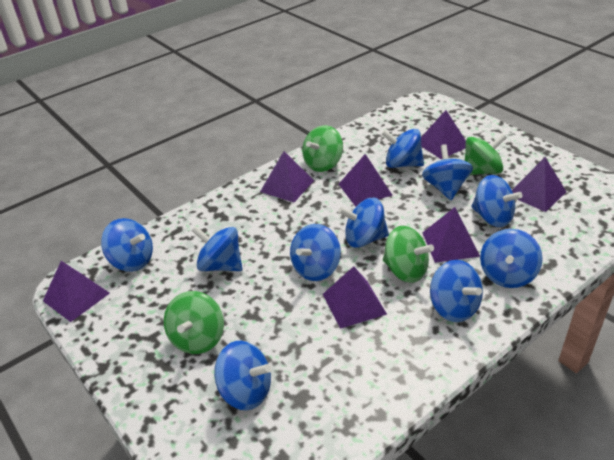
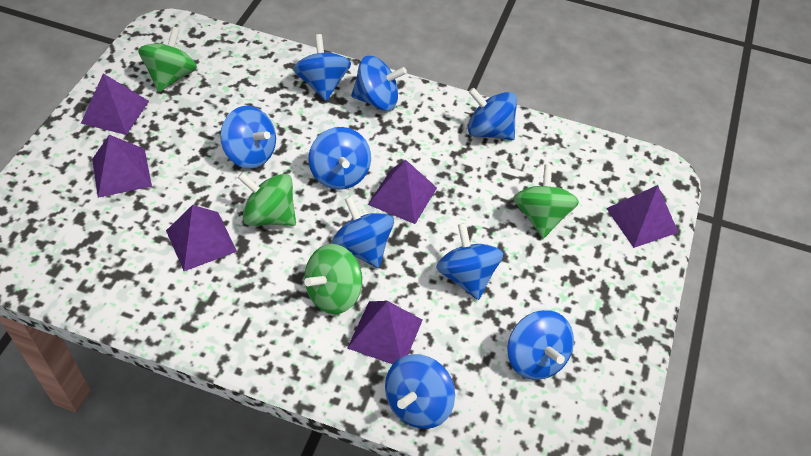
blue spinning top: 10 -> 9
purple pyramid: 7 -> 6

